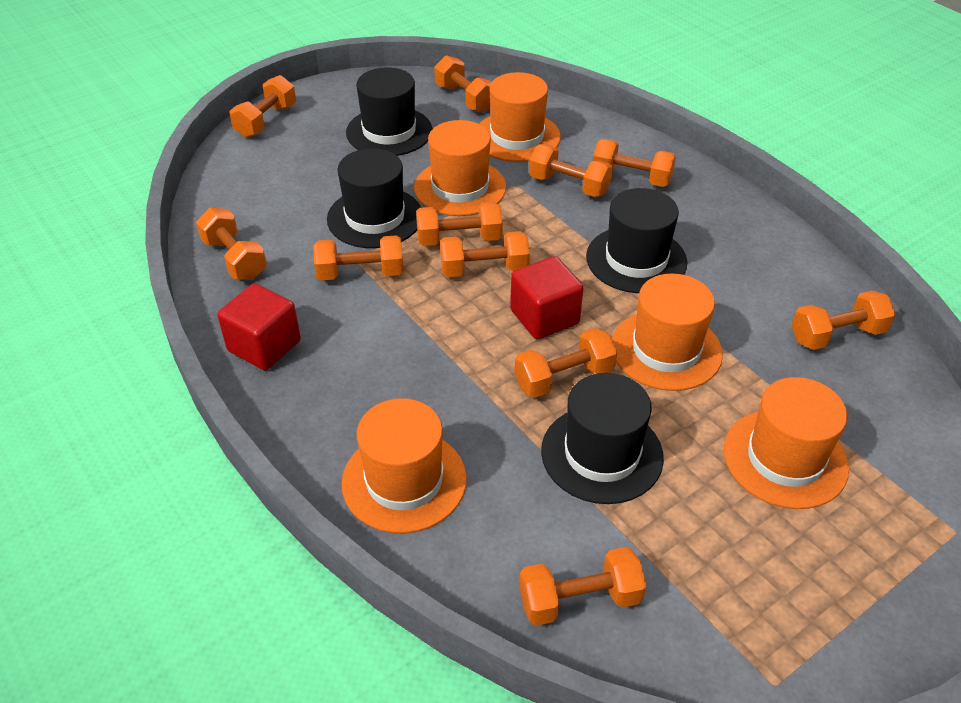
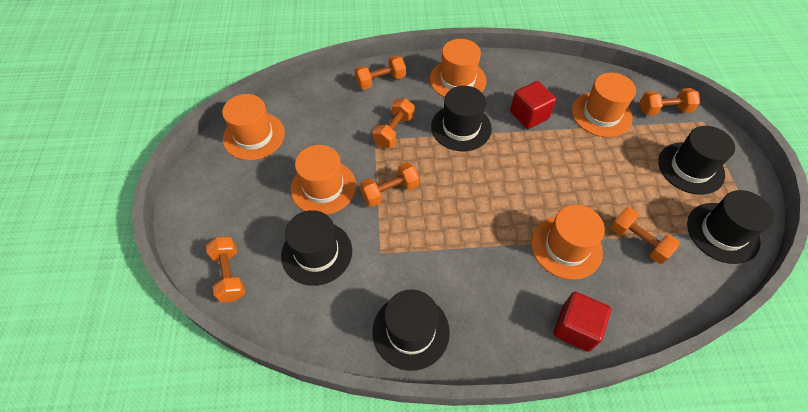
black hat: 4 -> 5
orange dumbbell: 11 -> 6

